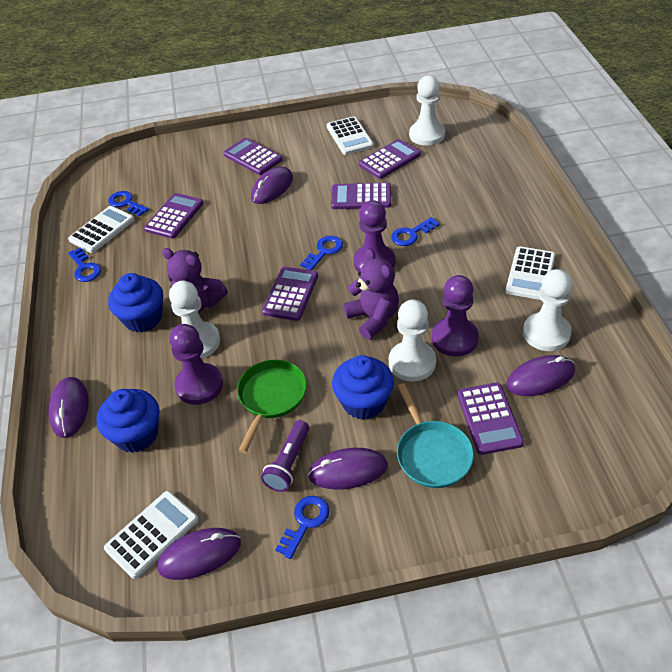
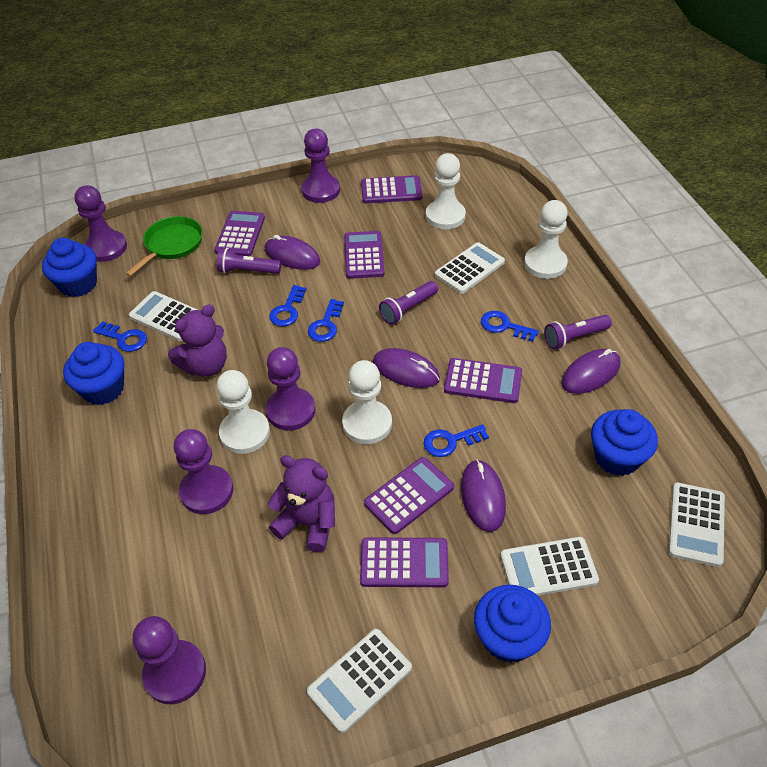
blue cupcake: 3 -> 4
purple flashlight: 1 -> 3
purple mouse: 5 -> 4
purple pawn: 3 -> 5
turquoise pan: 1 -> 0
white calculator: 4 -> 5

